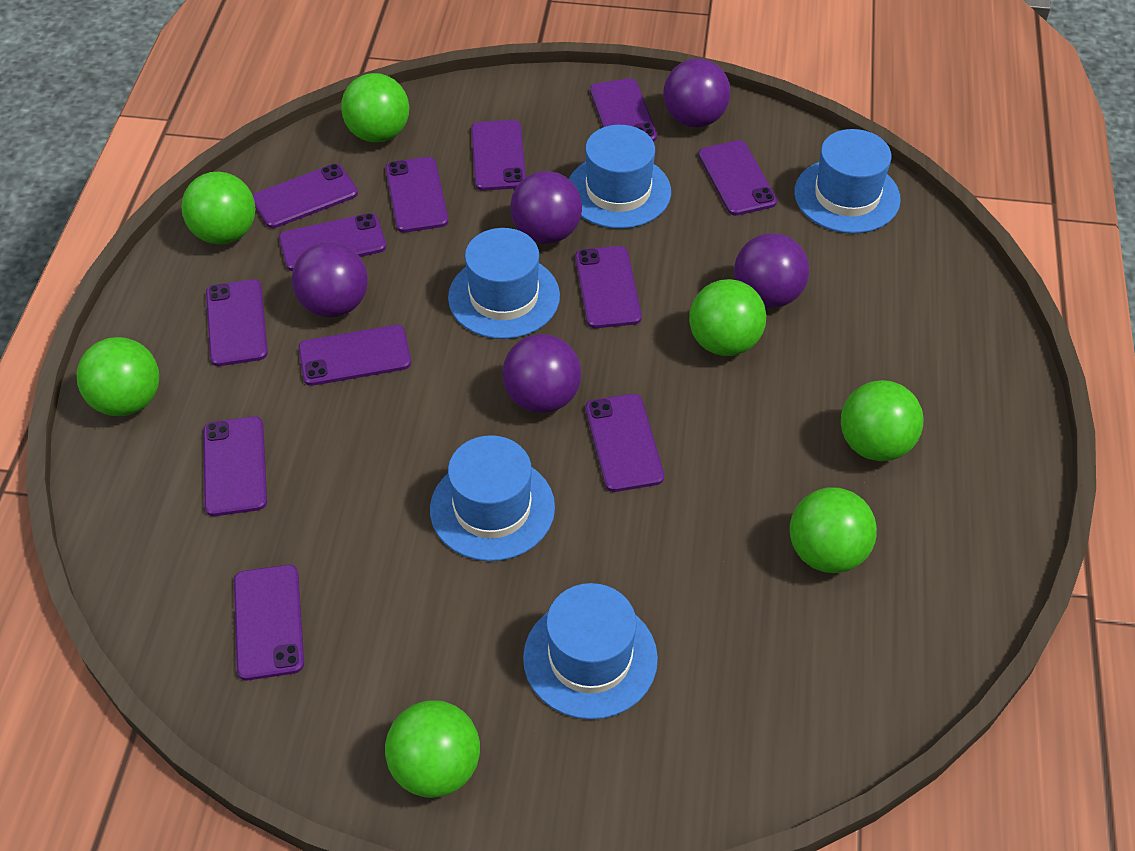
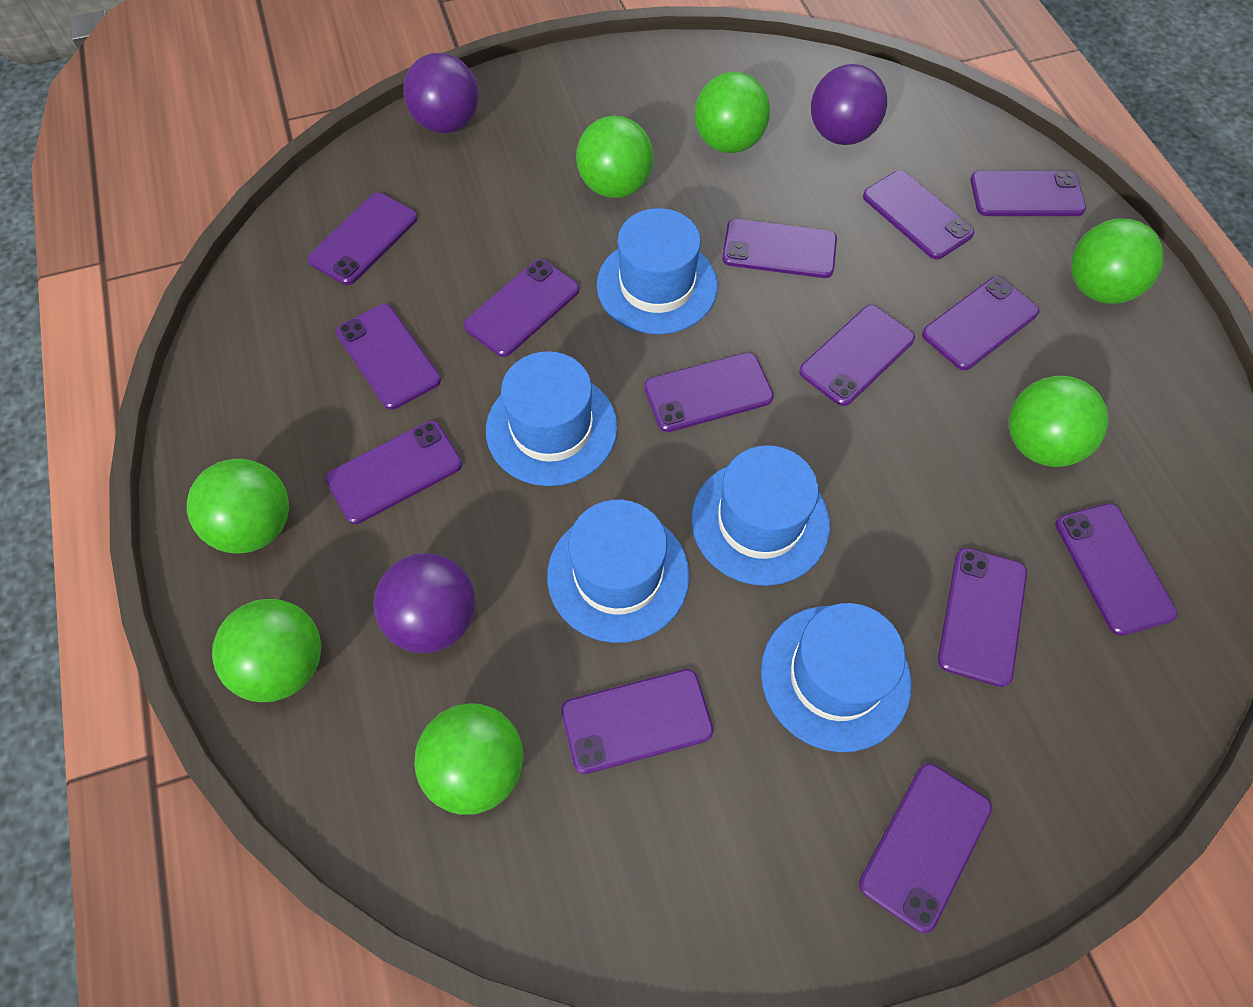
purple ball: 5 -> 3
purple phone: 12 -> 14

